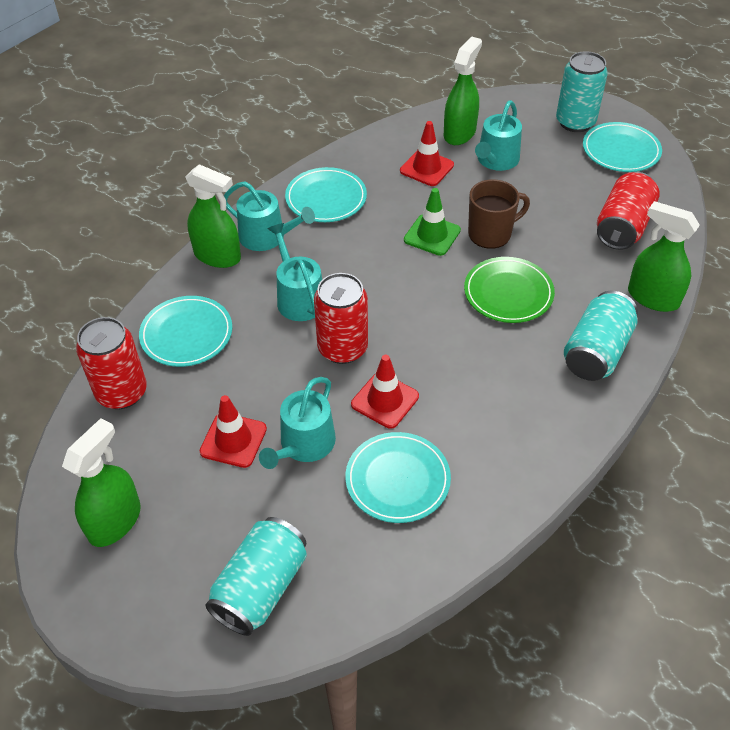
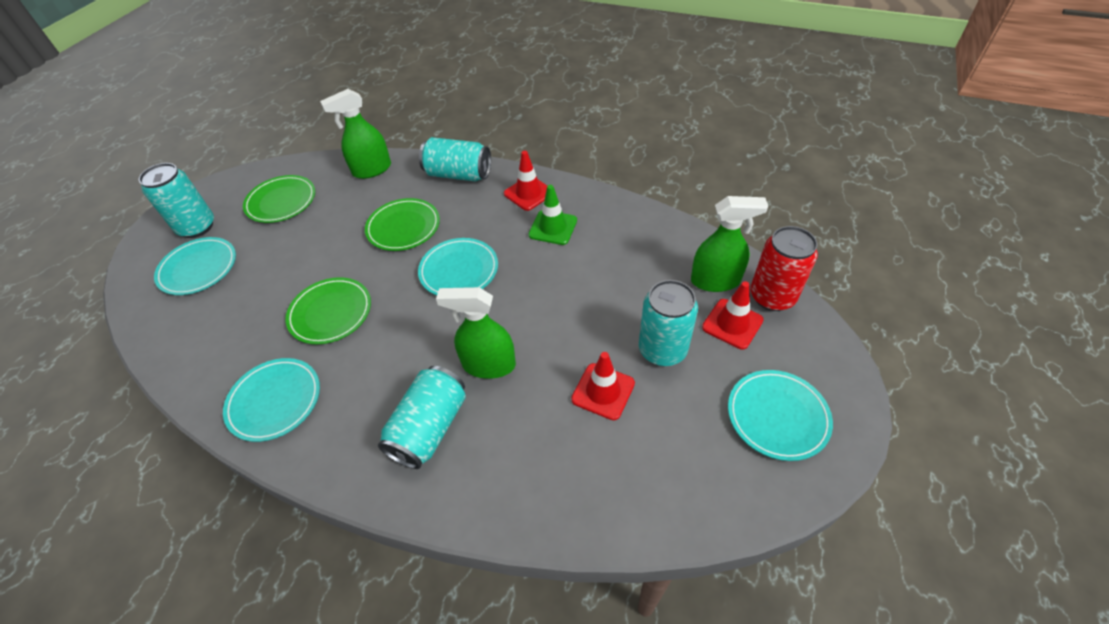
brown mug: 1 -> 0
green plate: 1 -> 3
green spray bottle: 4 -> 3
red can: 3 -> 1
turquoise can: 3 -> 4
turquoise watering can: 4 -> 0

